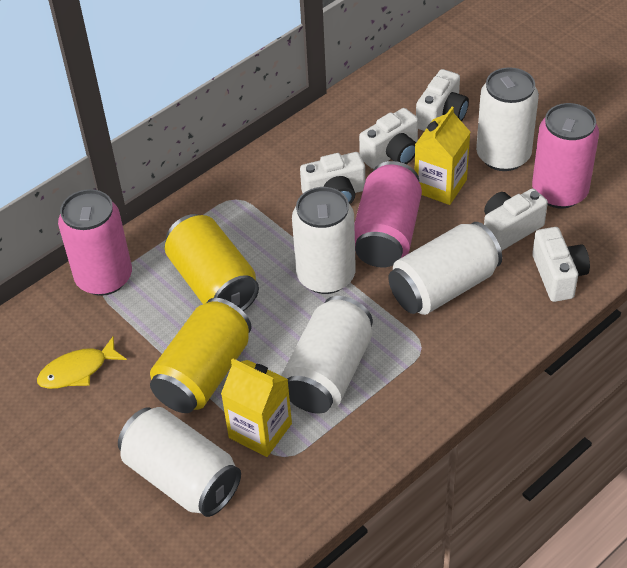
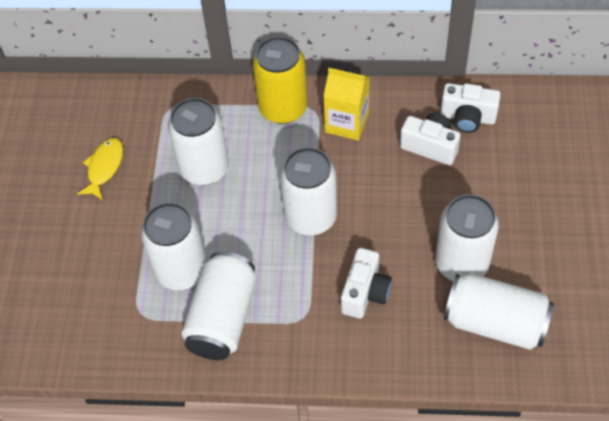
pink can: 3 -> 0
white camera: 5 -> 3
white can: 5 -> 6
yellow can: 2 -> 1
yellow carton: 2 -> 1

